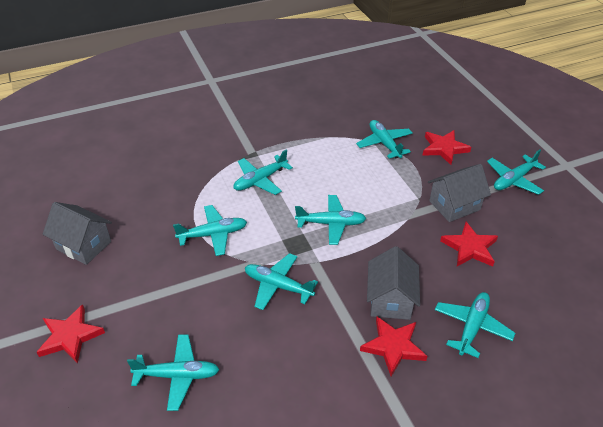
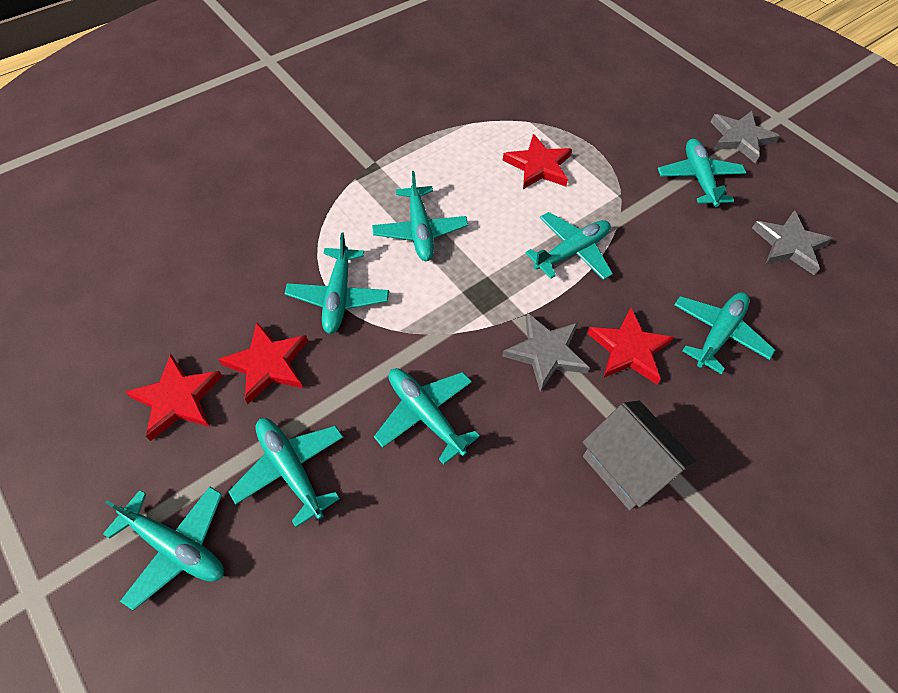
grey house: 3 -> 1
grey star: 0 -> 3

